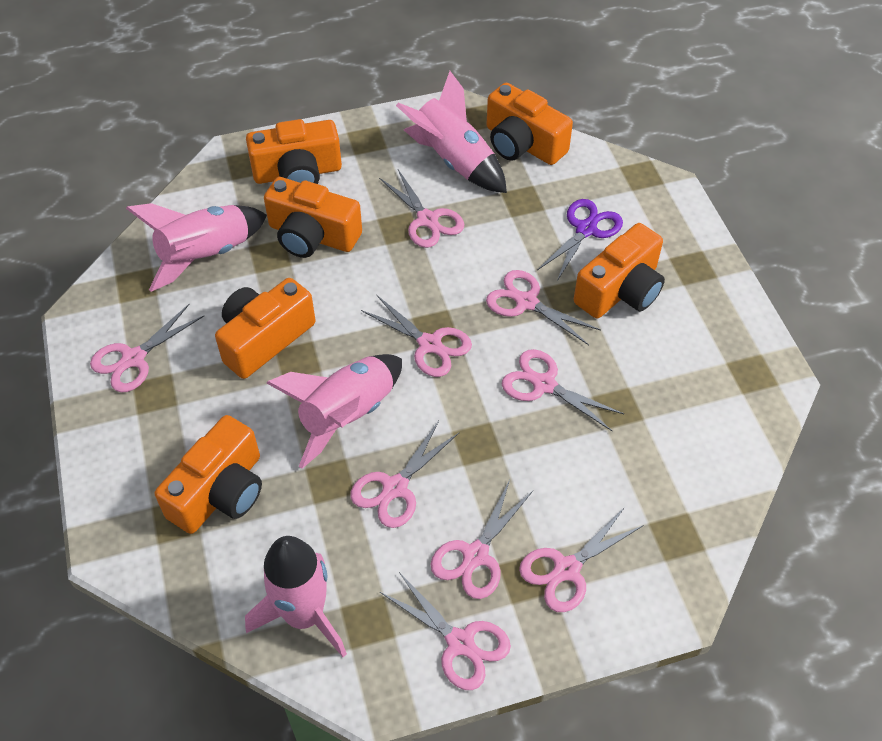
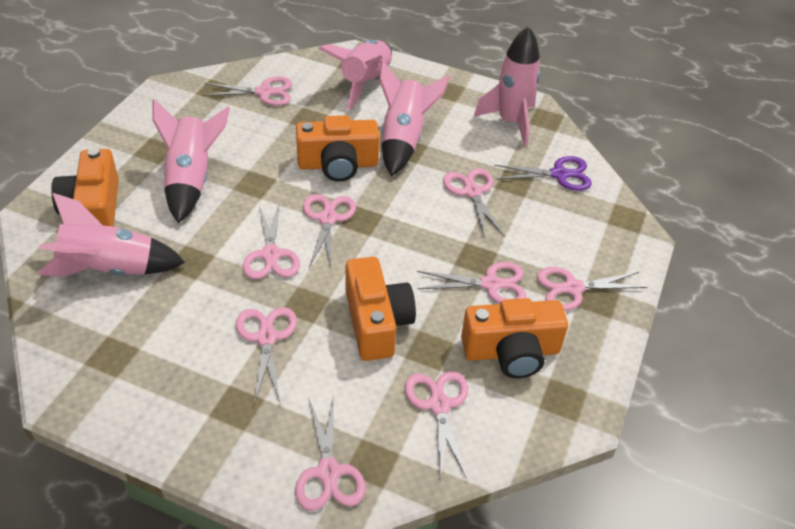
orange camera: 6 -> 4
pink rocket: 4 -> 5

